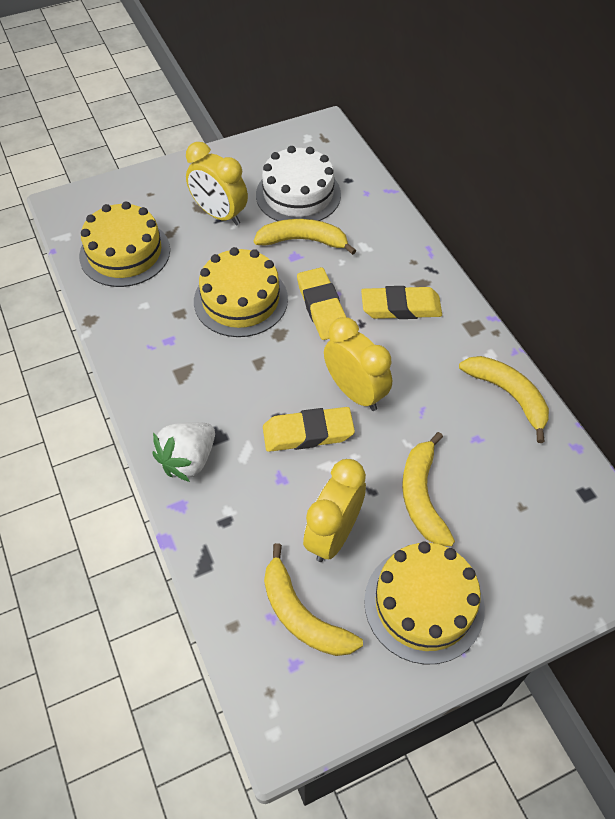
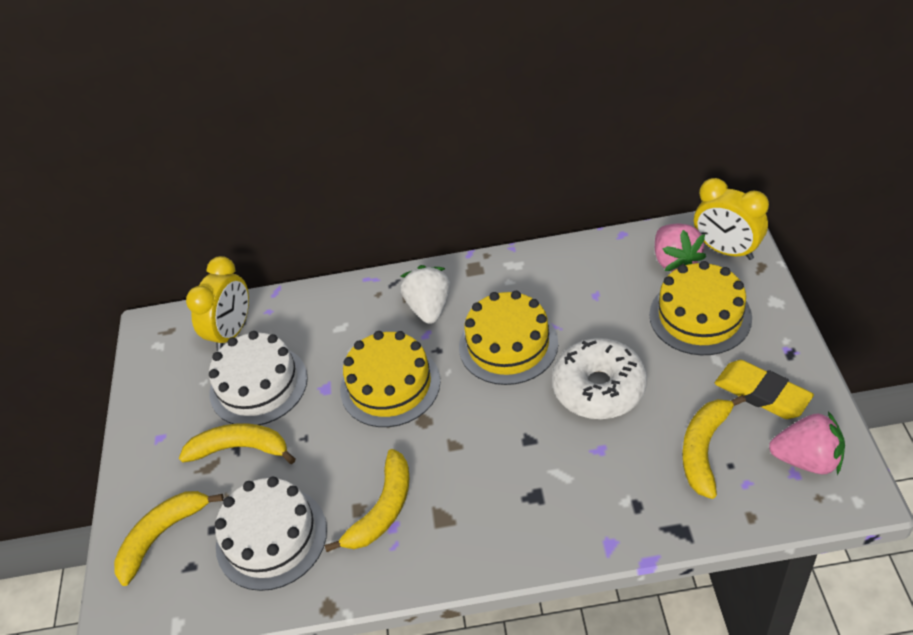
pink strawberry: 0 -> 2
white cake: 1 -> 2
white donut: 0 -> 1
yellow clock: 3 -> 2
yellow eraser: 3 -> 1

